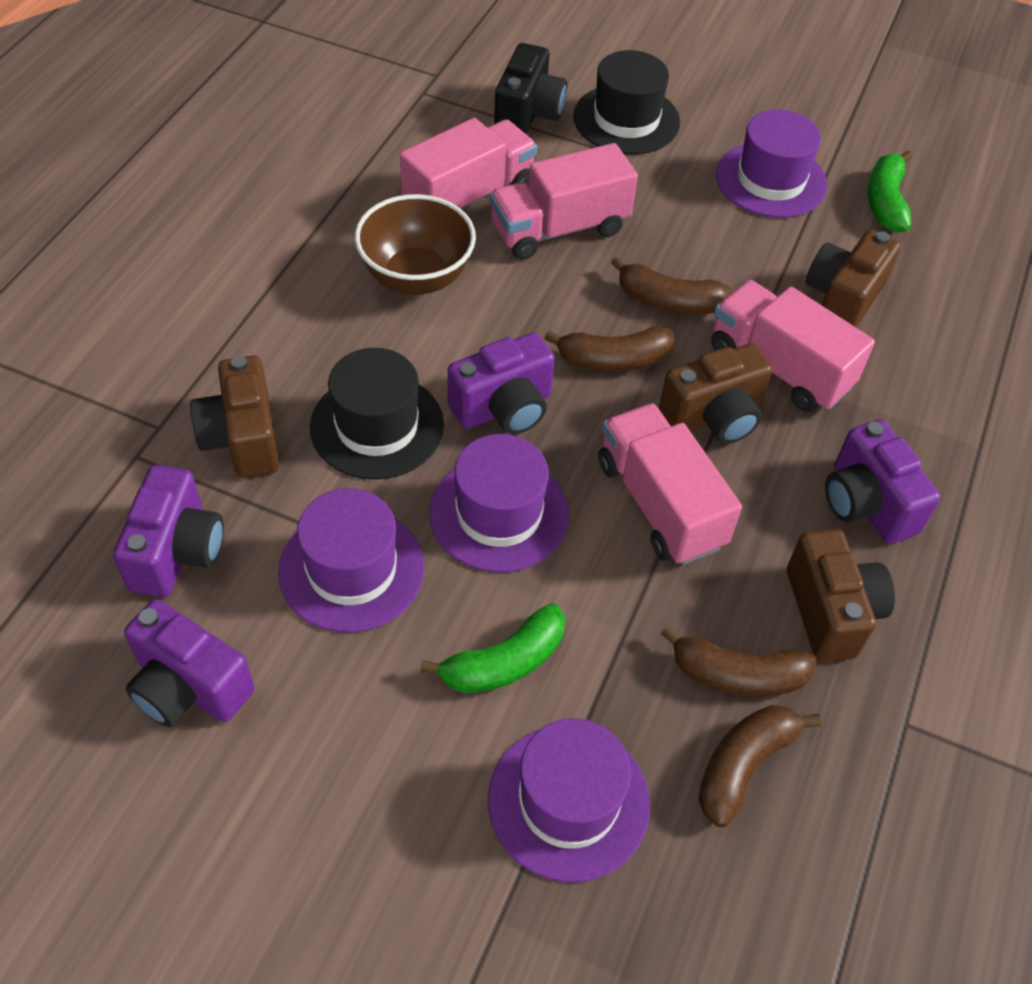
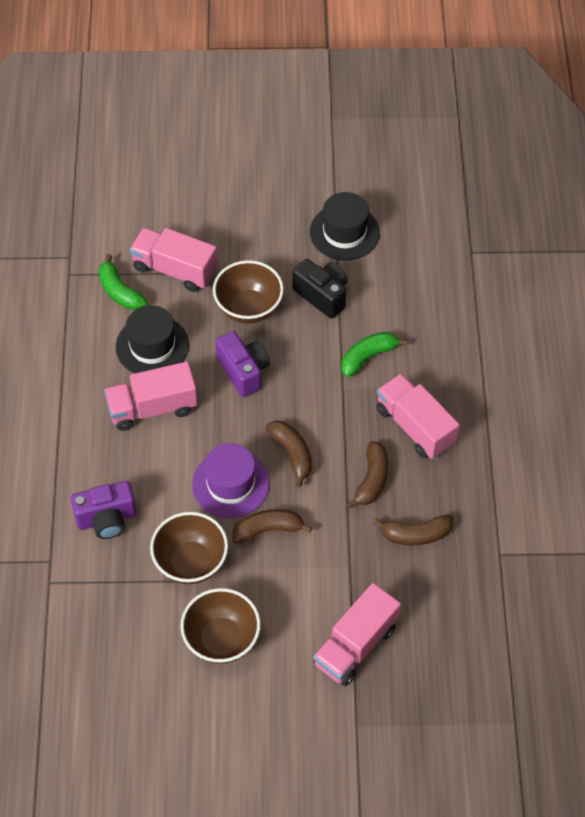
brown bowl: 1 -> 3
brown camera: 4 -> 0
purple camera: 4 -> 2
purple hat: 4 -> 1

